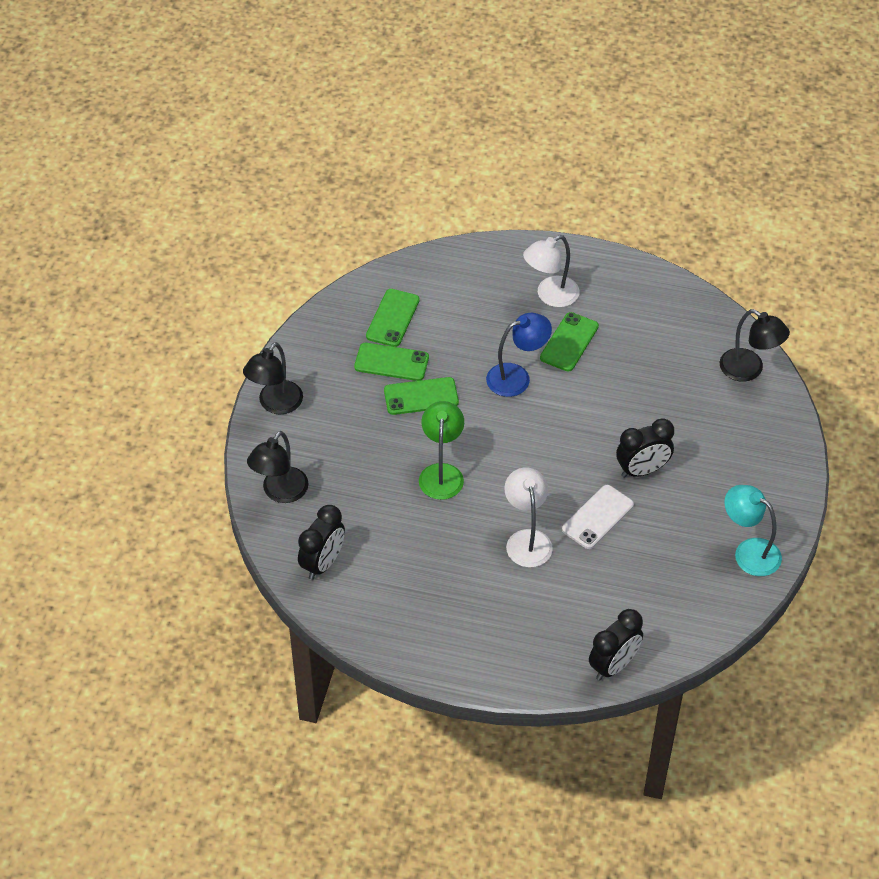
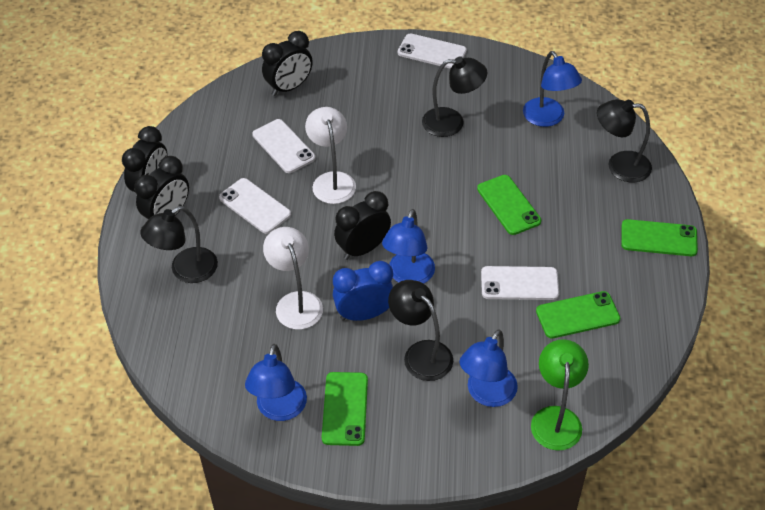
black clock: 3 -> 4
black lamp: 3 -> 4
blue clock: 0 -> 1
blue lamp: 1 -> 4
turquoise lamp: 1 -> 0
white phone: 1 -> 4

